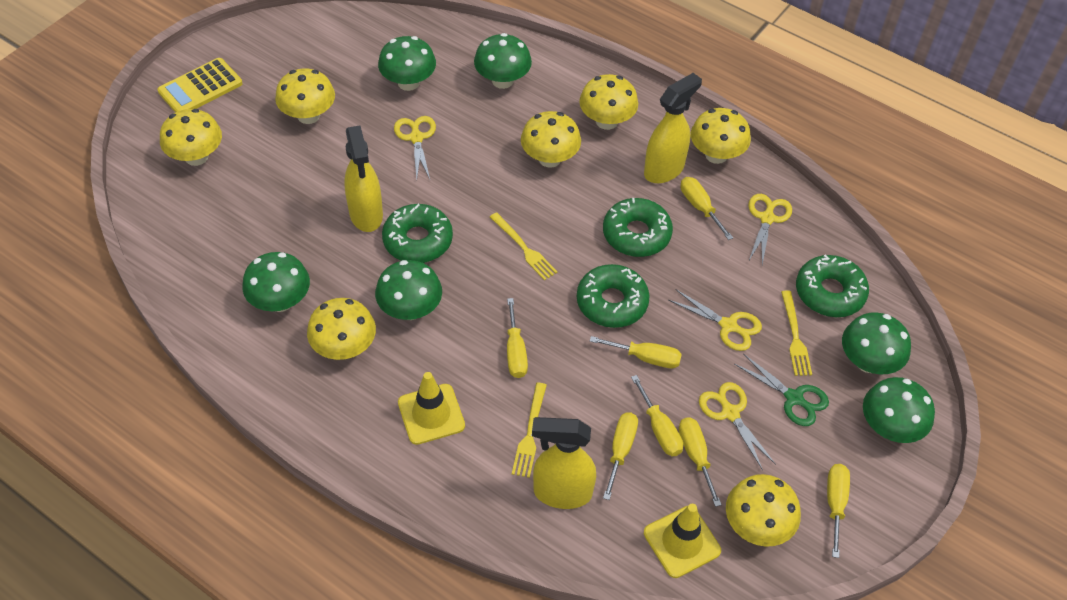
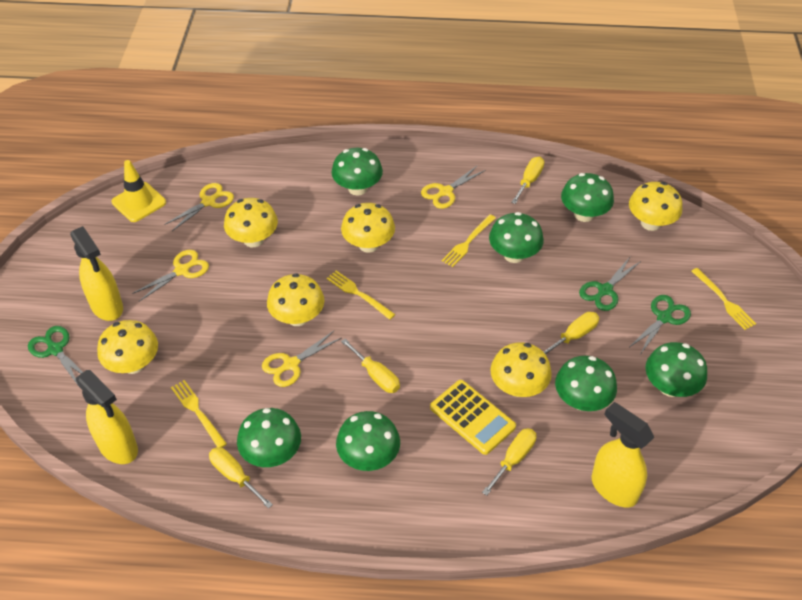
green donut: 4 -> 0
green mushroom: 6 -> 7
green scissors: 1 -> 3
yellow fork: 3 -> 4
yellow mushroom: 7 -> 6
yellow screwdriver: 7 -> 5
yellow traffic cone: 2 -> 1

